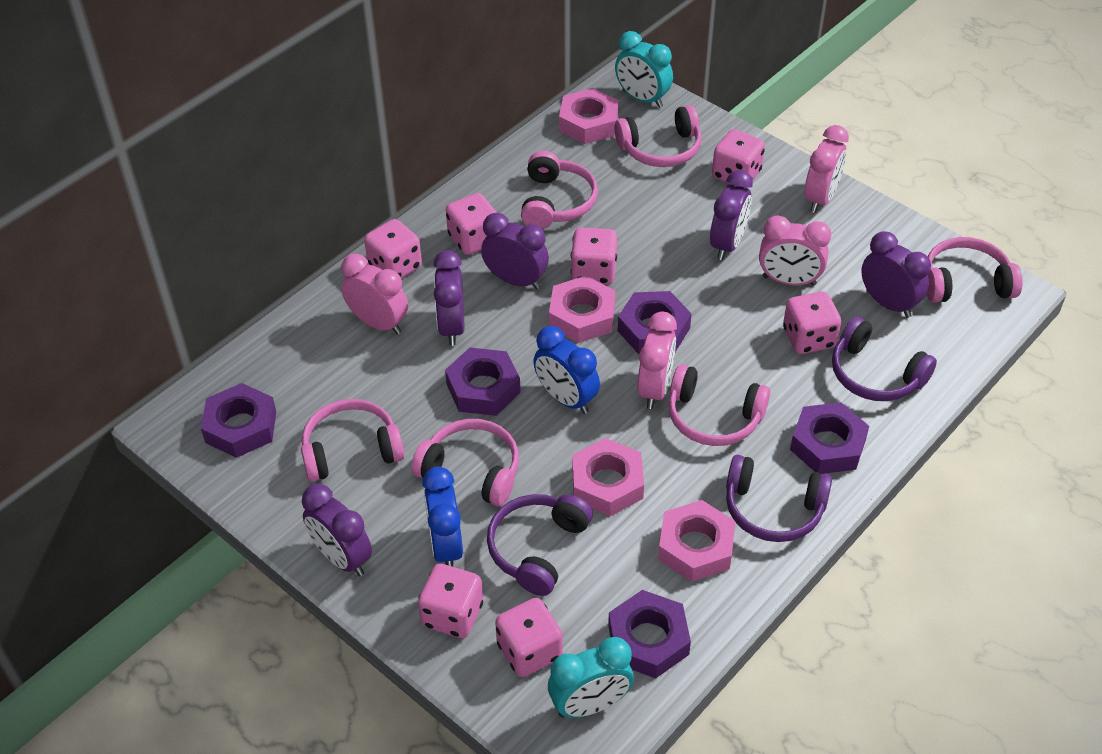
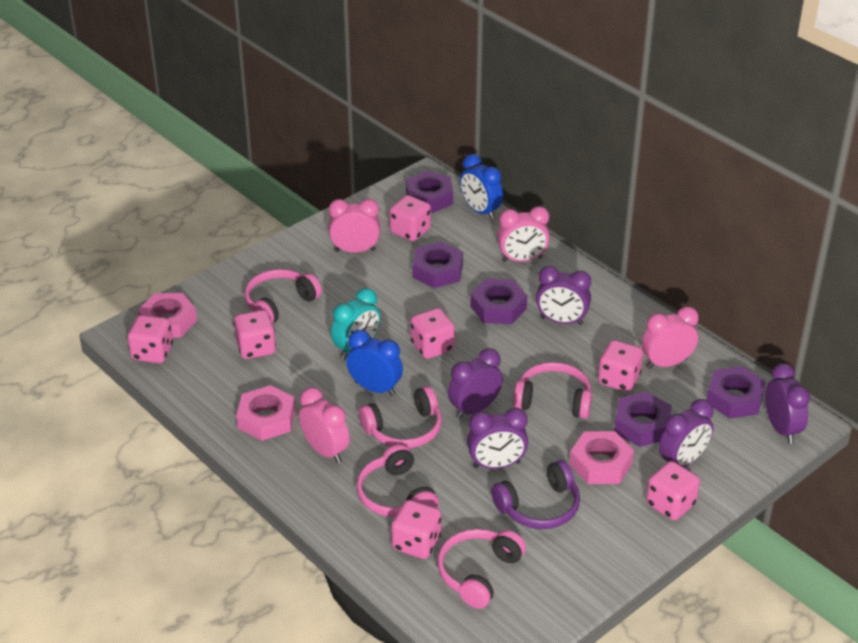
pink headphones: 6 -> 5
pink nut: 4 -> 3
purple headphones: 3 -> 1
turquoise clock: 2 -> 1

